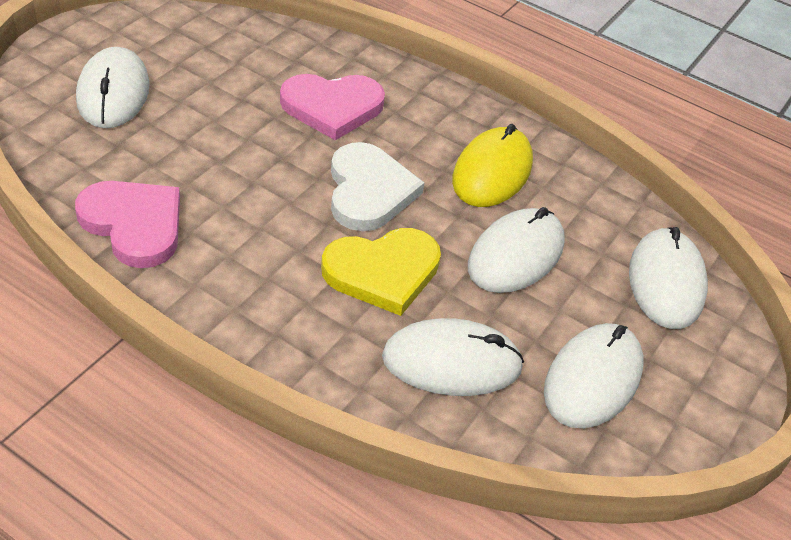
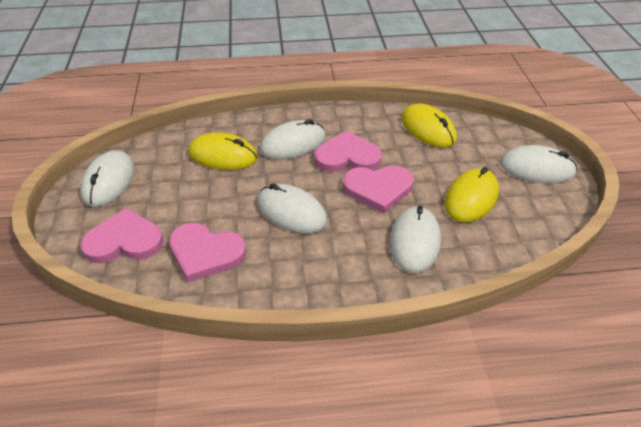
pink heart: 2 -> 4
white heart: 1 -> 0
yellow heart: 1 -> 0
yellow mouse: 1 -> 3

